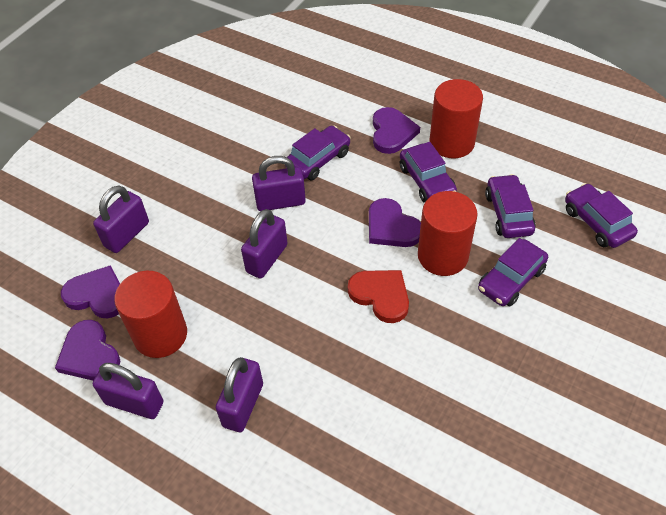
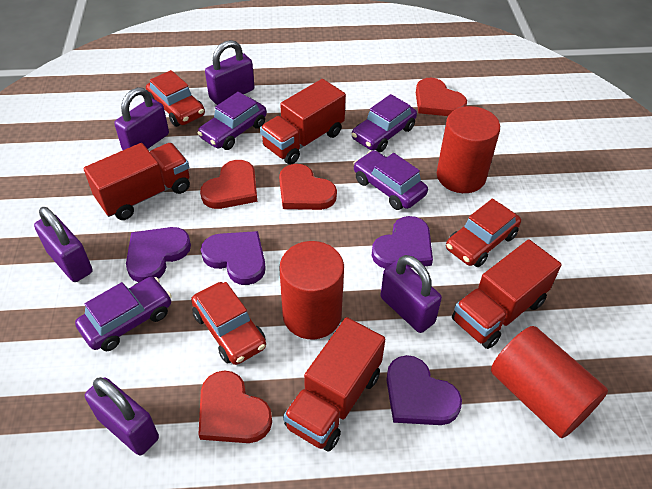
purple car: 5 -> 4
red car: 0 -> 3
red heart: 1 -> 4
red truck: 0 -> 4

